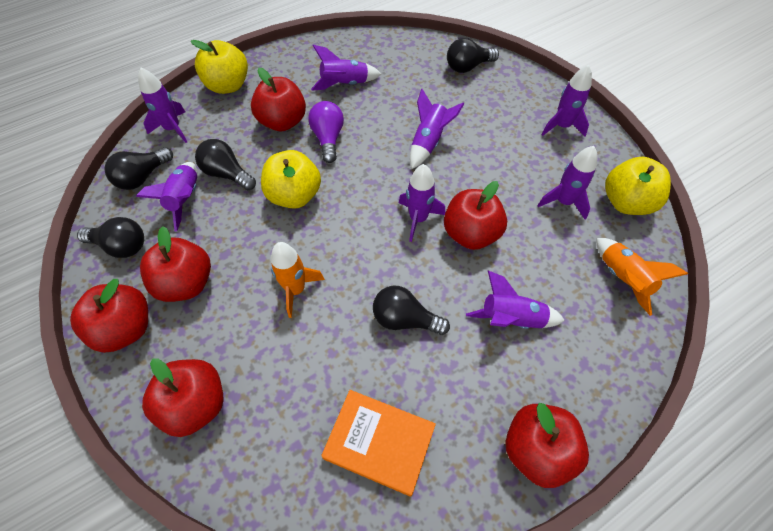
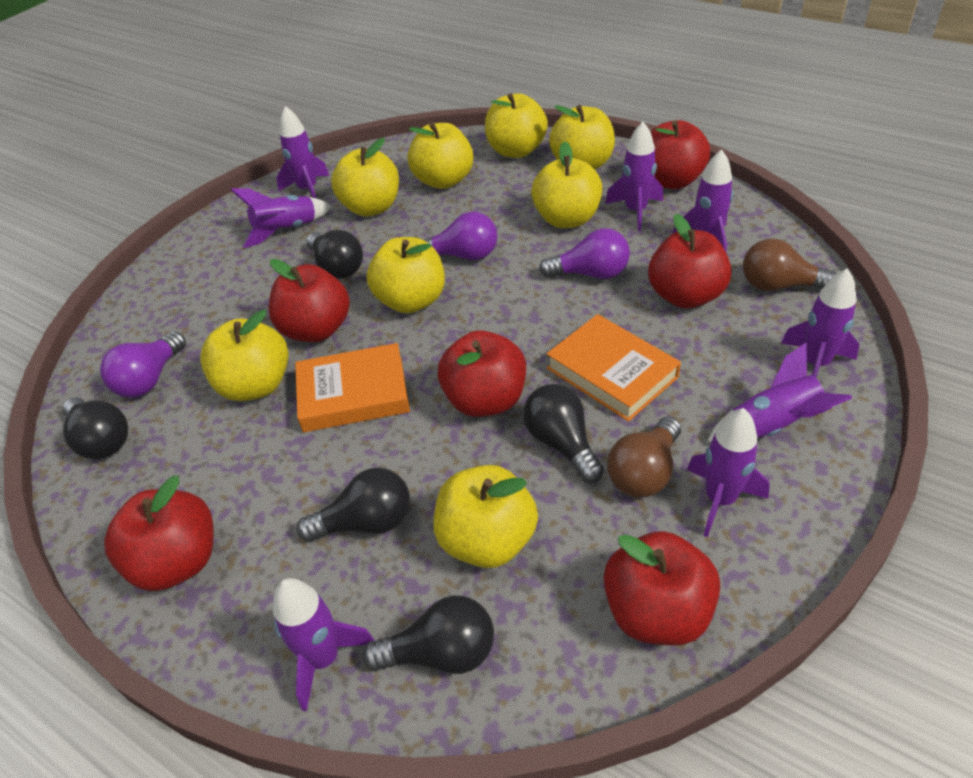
brown light bulb: 0 -> 2
orange book: 1 -> 2
orange rocket: 2 -> 0
purple light bulb: 1 -> 3
yellow apple: 3 -> 8

